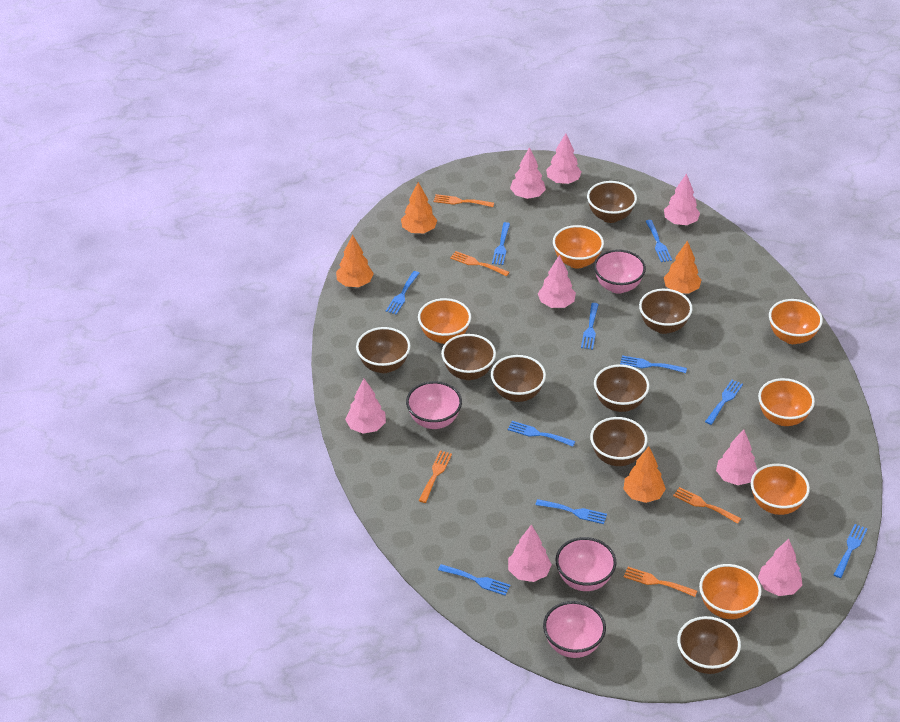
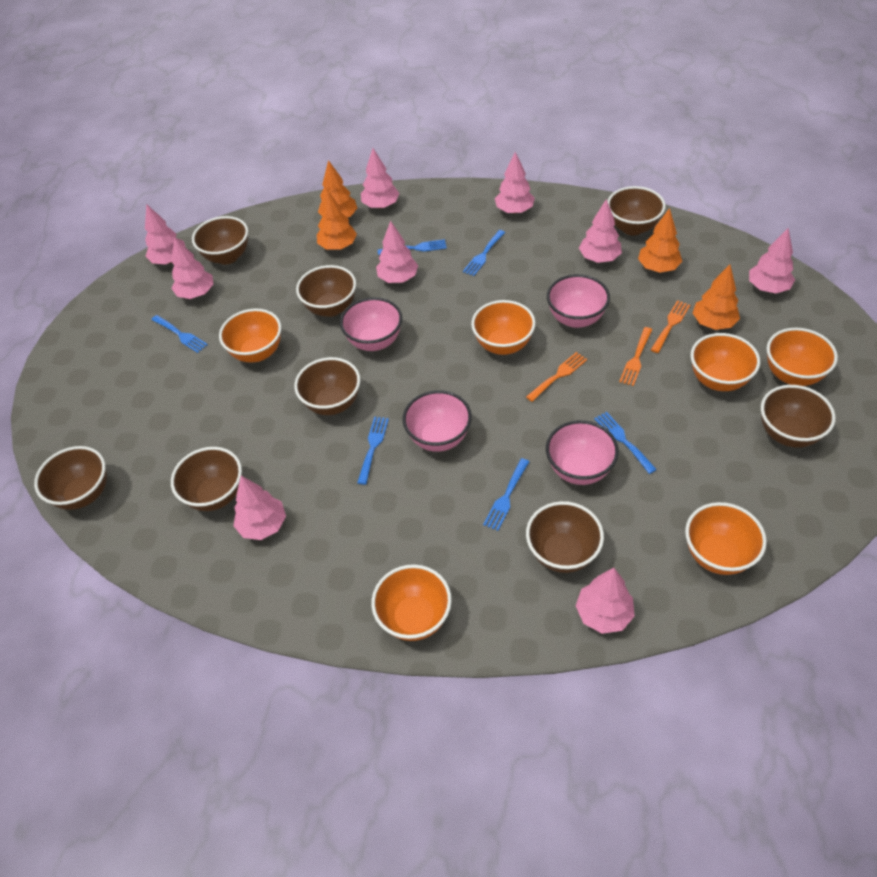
blue fork: 10 -> 6
orange fork: 5 -> 3
pink tree: 8 -> 9

